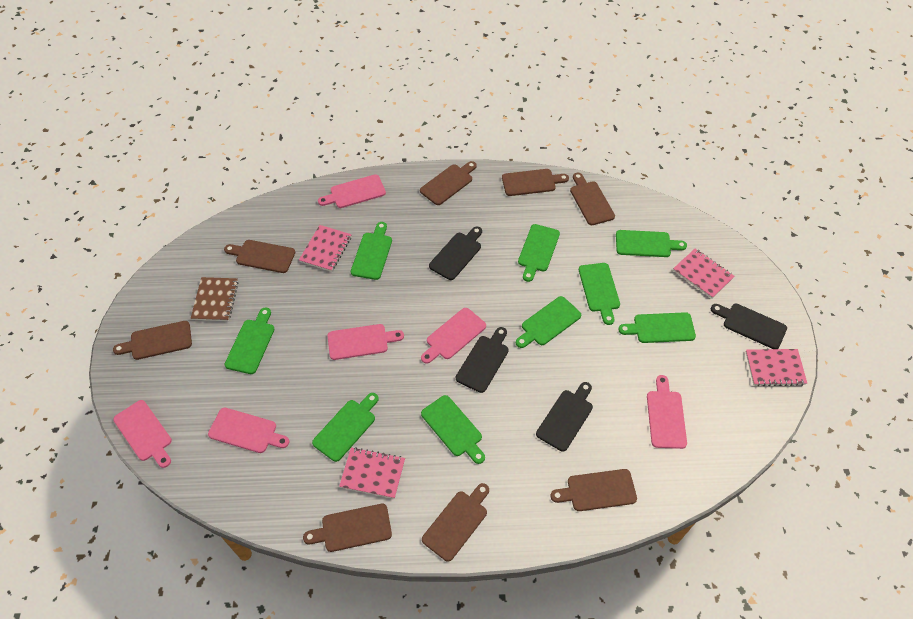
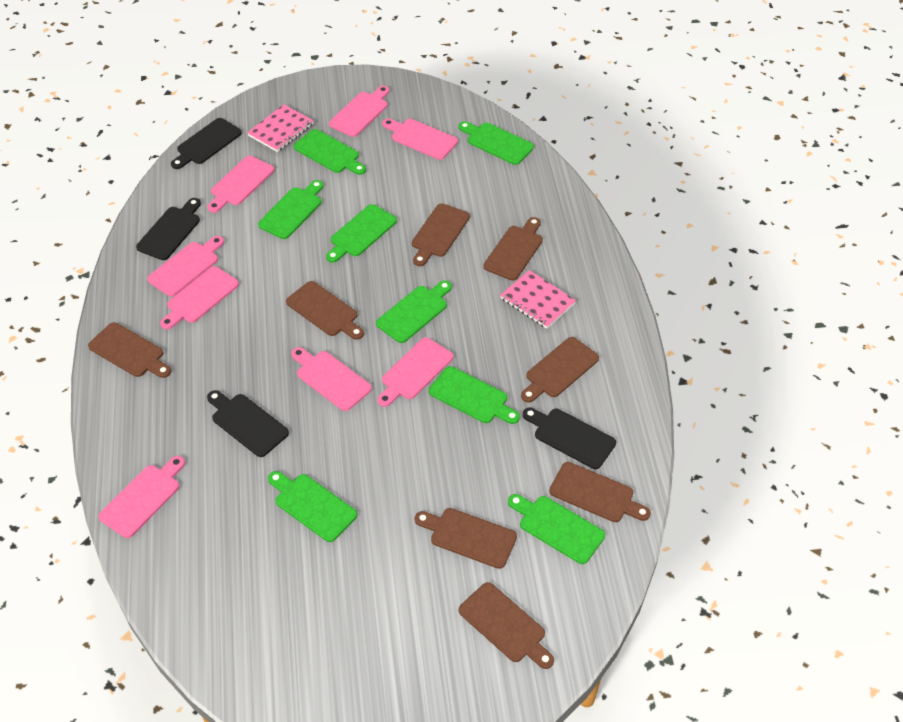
brown notebook: 1 -> 0
green cutting board: 9 -> 8
pink cutting board: 6 -> 8
pink notebook: 4 -> 2

